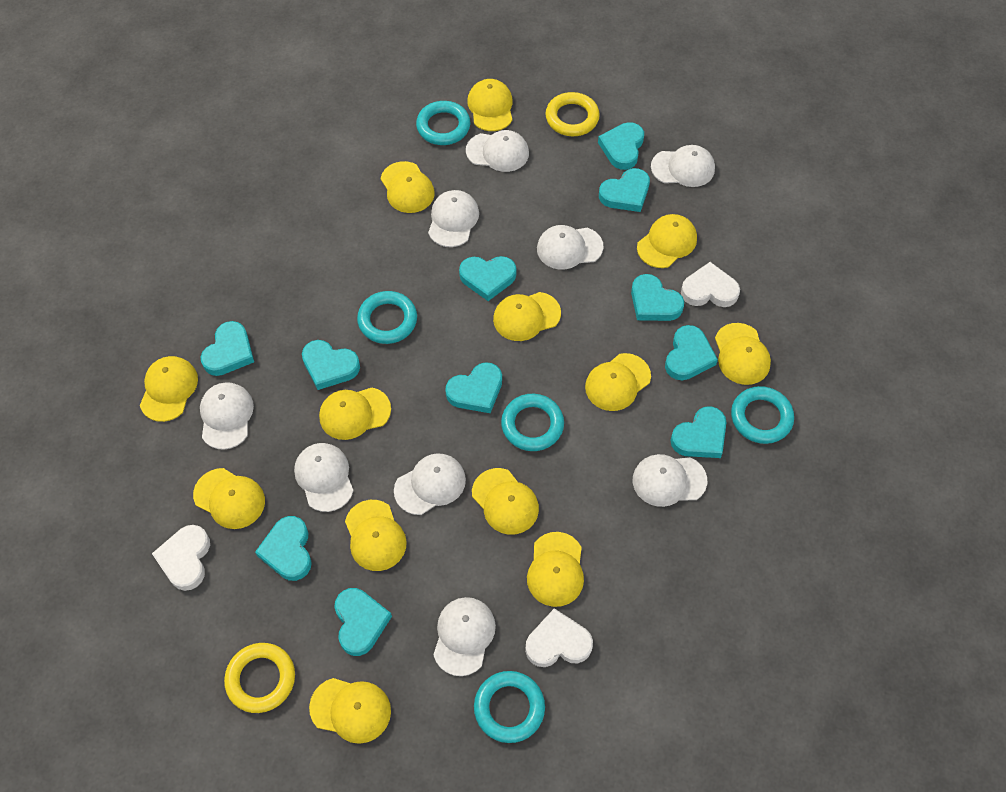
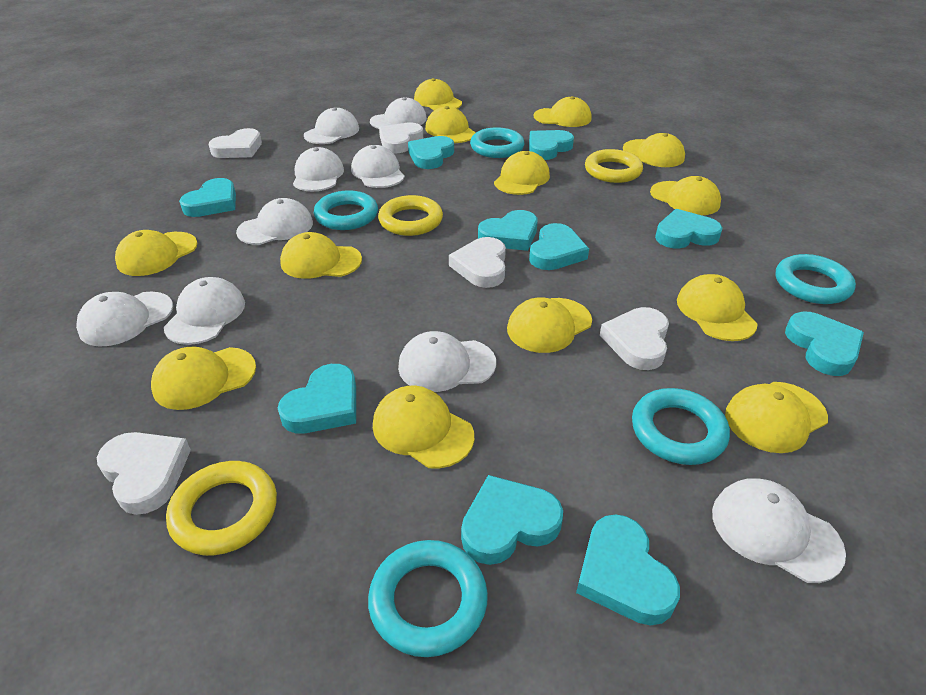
turquoise heart: 11 -> 10
white heart: 3 -> 5
yellow ring: 2 -> 3

